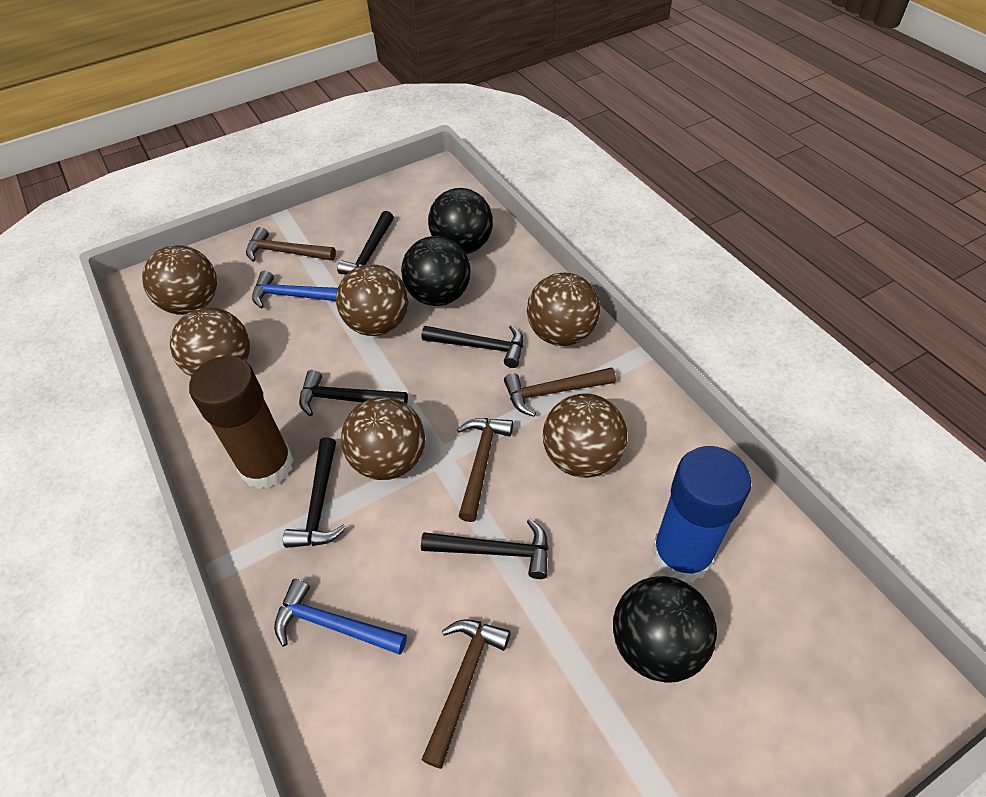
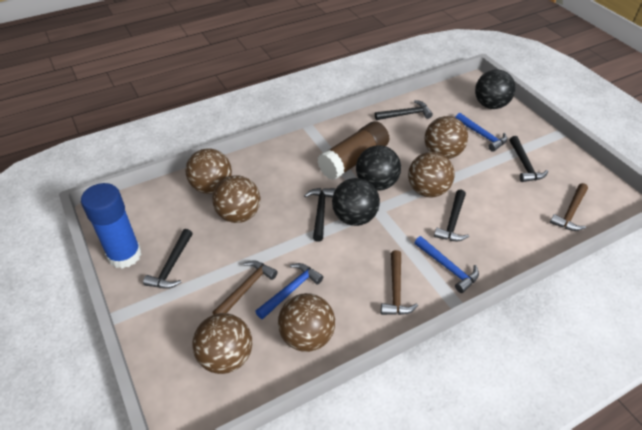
blue hammer: 2 -> 3
brown hammer: 4 -> 3

